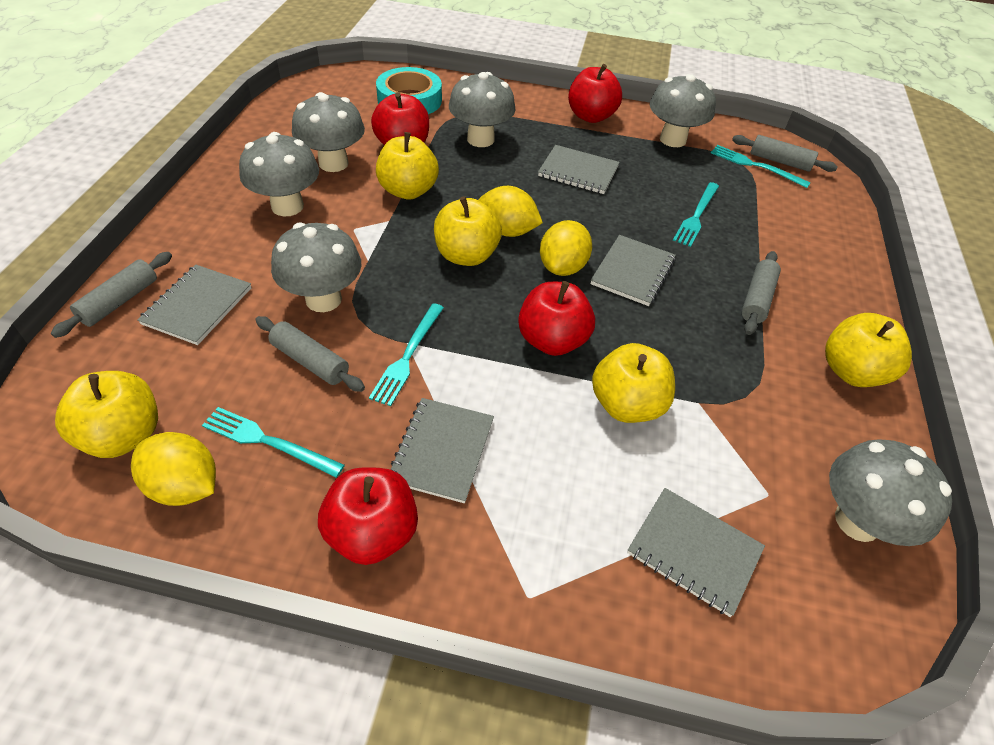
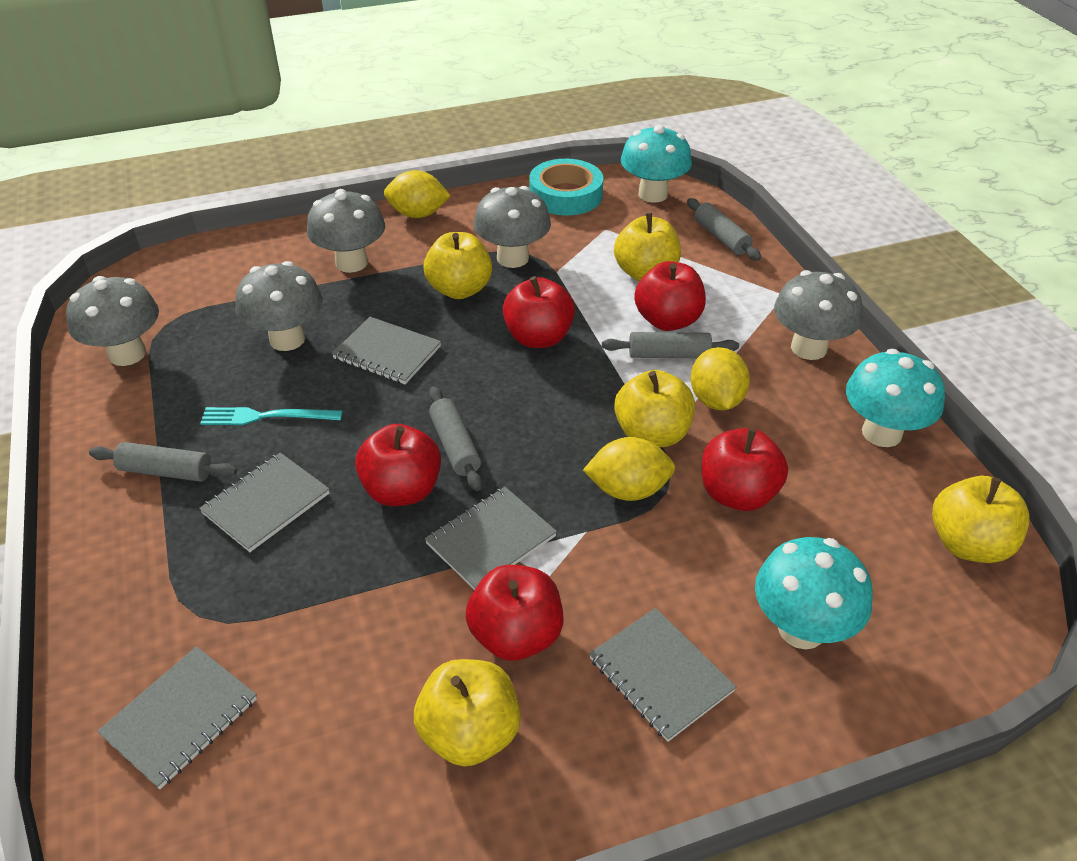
grey mushroom: 6 -> 5
red apple: 4 -> 5
turquoise fork: 4 -> 1
turquoise mushroom: 0 -> 3

